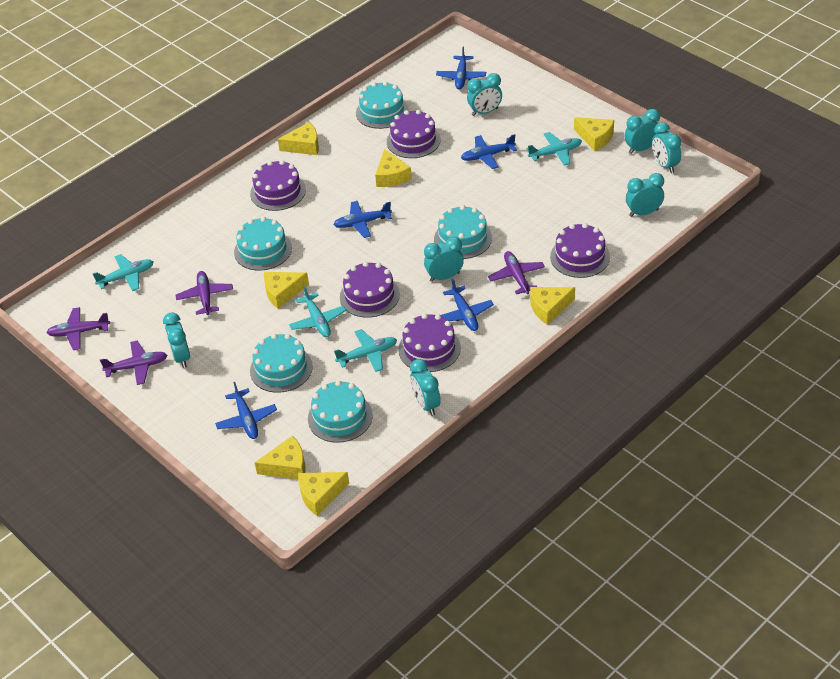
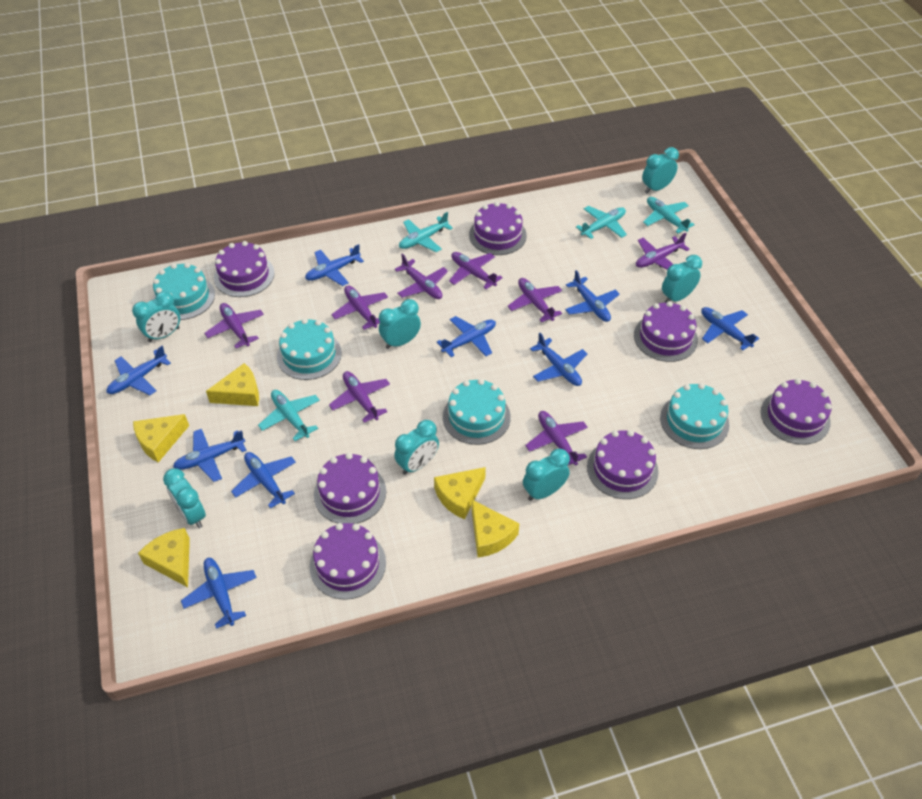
blue plane: 5 -> 9
purple cake: 5 -> 7
purple plane: 4 -> 8
turquoise cake: 5 -> 4
yellow cheese: 7 -> 5

